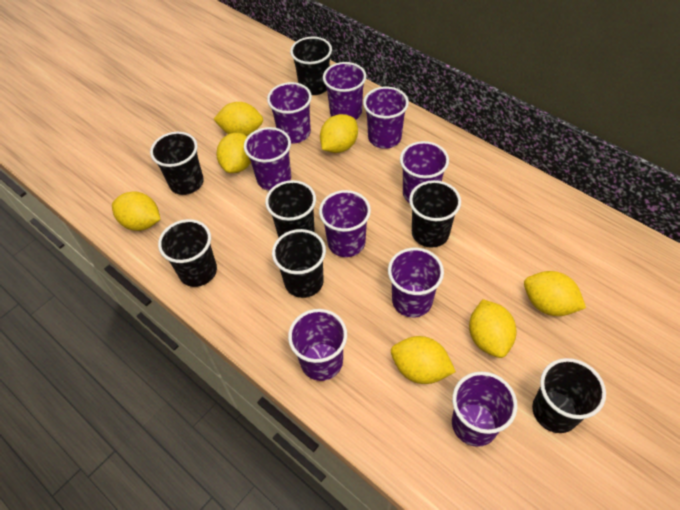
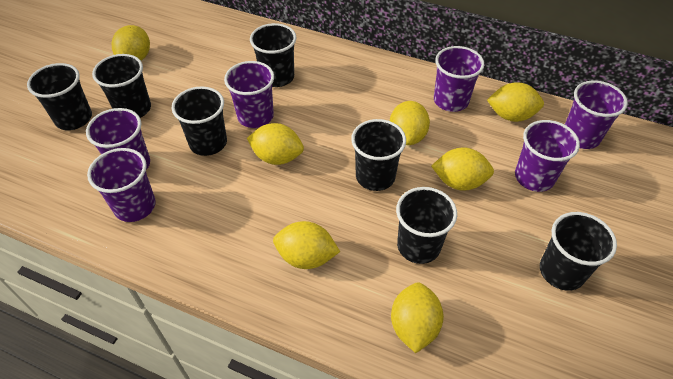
purple cup: 9 -> 6

